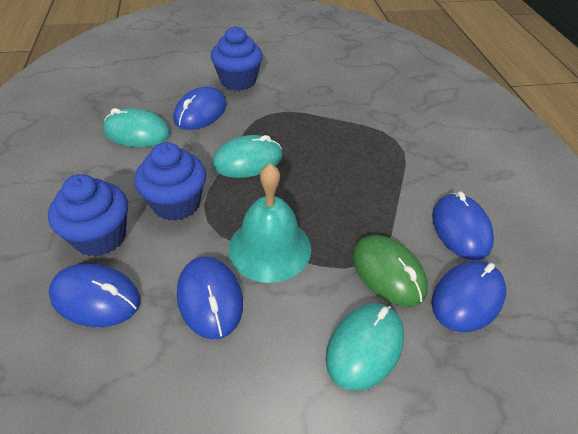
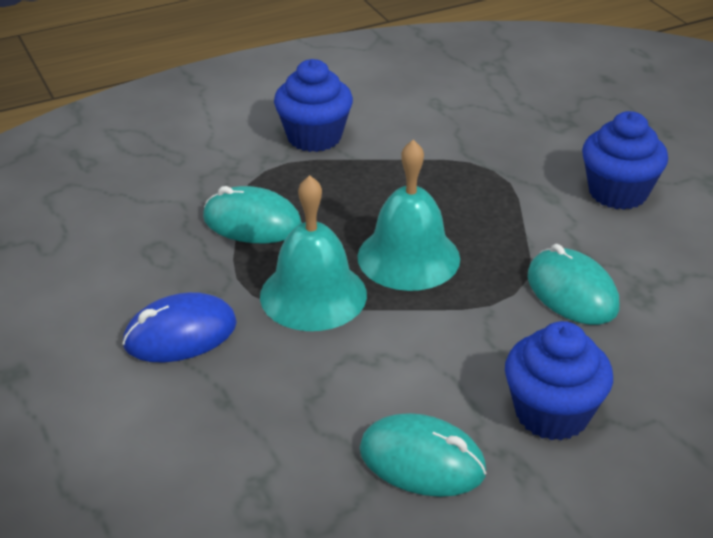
blue mouse: 5 -> 1
green mouse: 1 -> 0
turquoise bell: 1 -> 2

